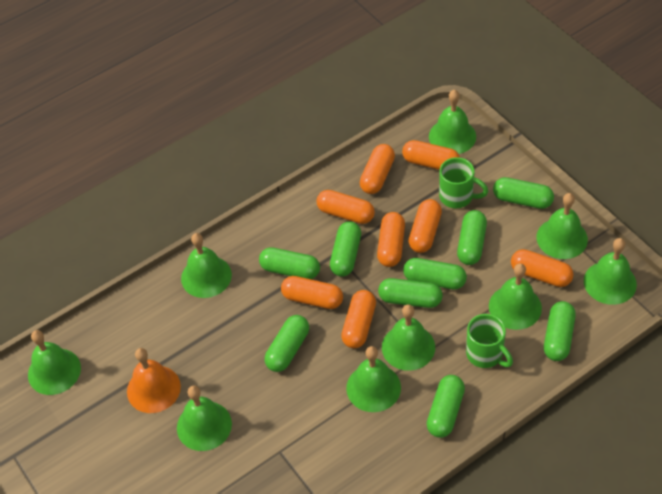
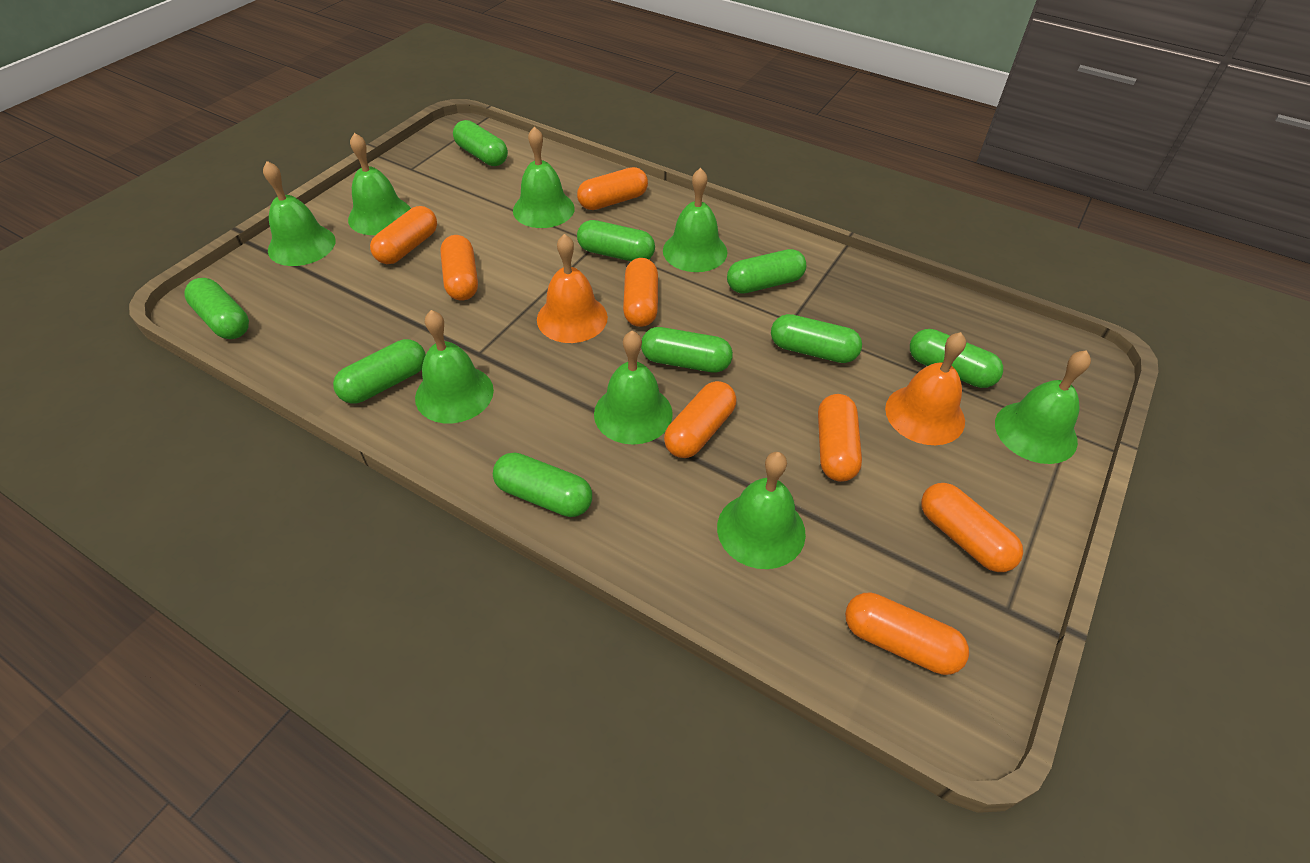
green bell: 9 -> 8
green mug: 2 -> 0
orange bell: 1 -> 2

